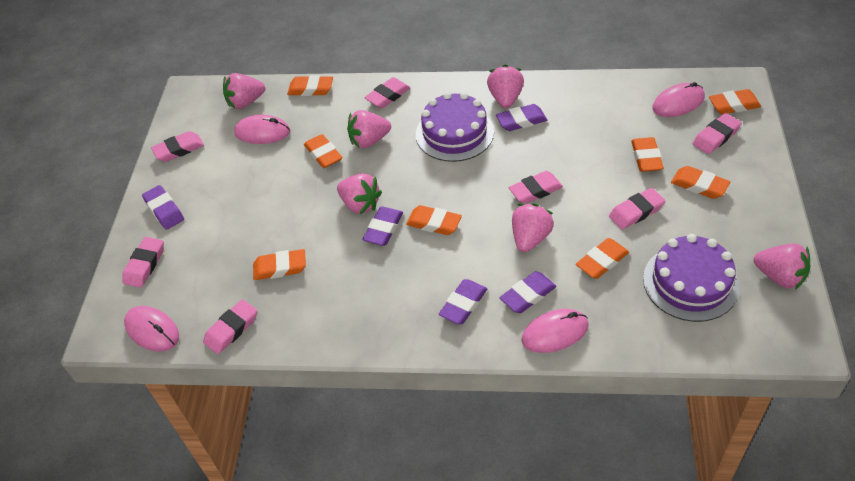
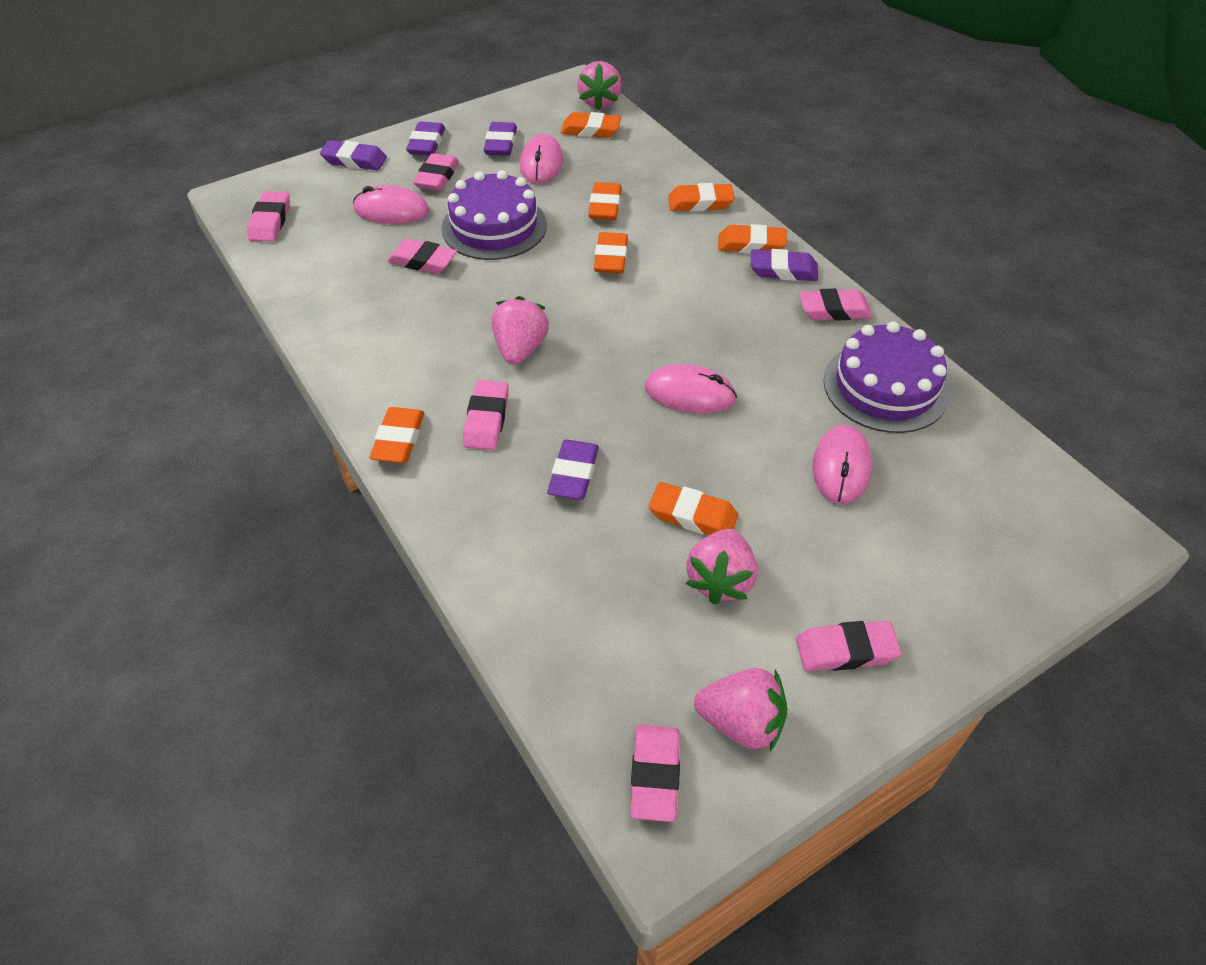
orange eraser: 8 -> 7
pink strawberry: 6 -> 4

